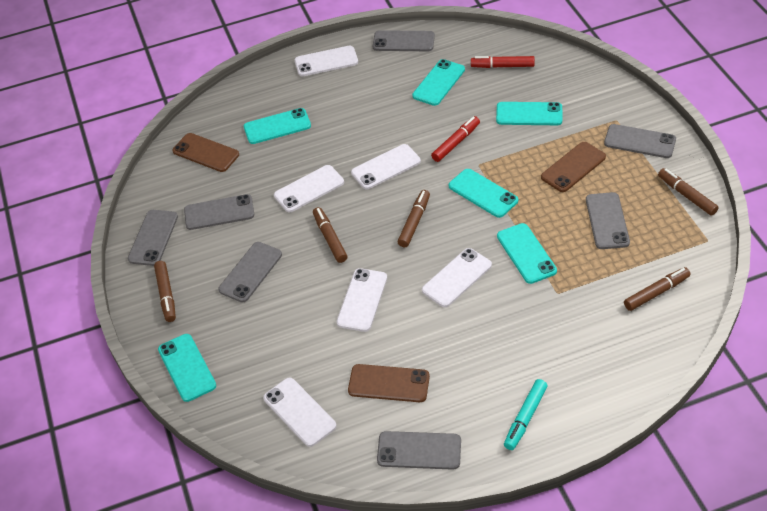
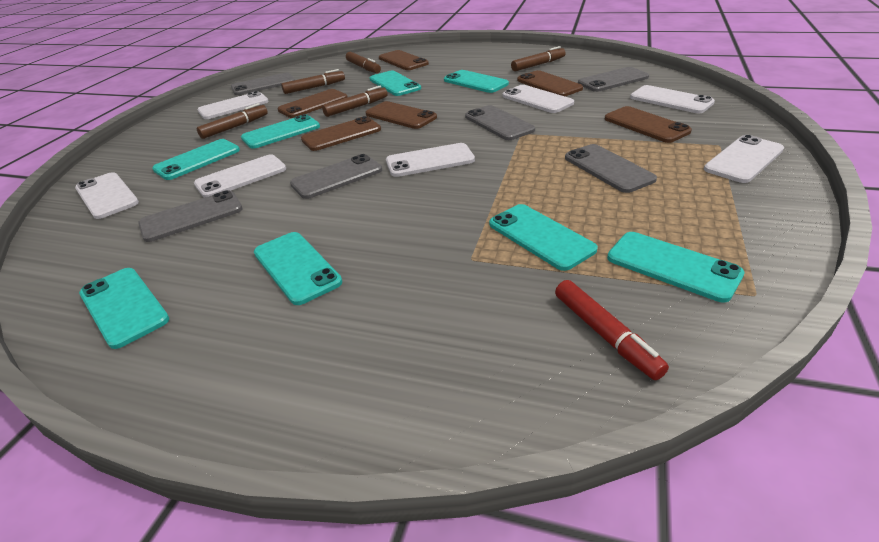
brown phone: 3 -> 6
grey phone: 7 -> 6
red marker: 2 -> 1
turquoise marker: 1 -> 0
turquoise phone: 6 -> 8
white phone: 6 -> 7

